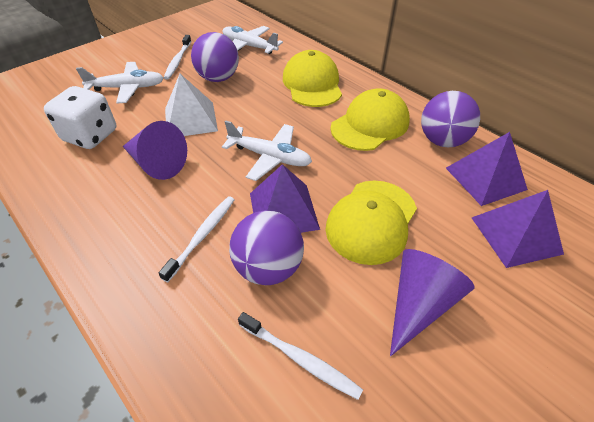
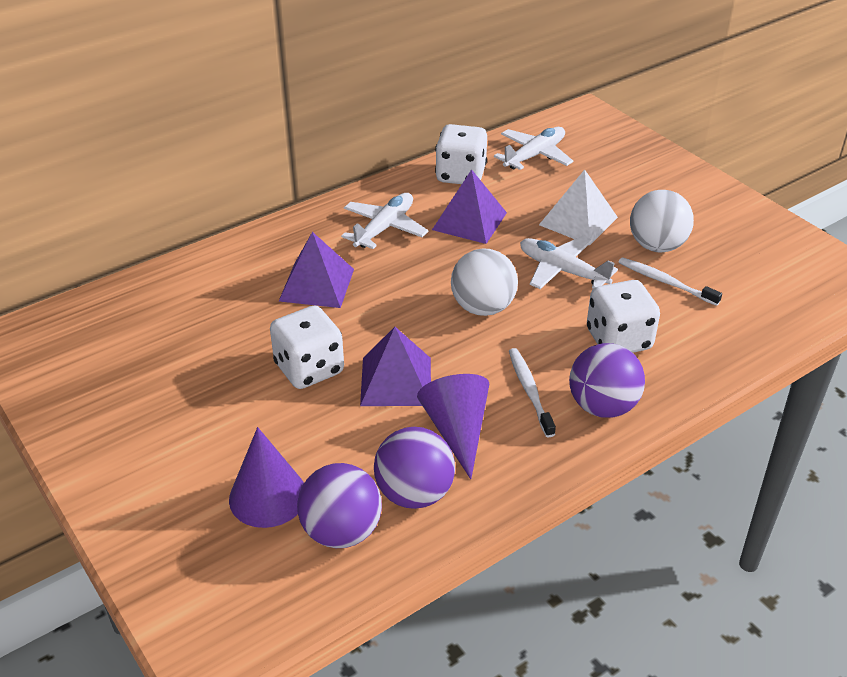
white ball: 0 -> 2
white dice: 1 -> 3
white toothbrush: 3 -> 2
yellow cap: 3 -> 0

